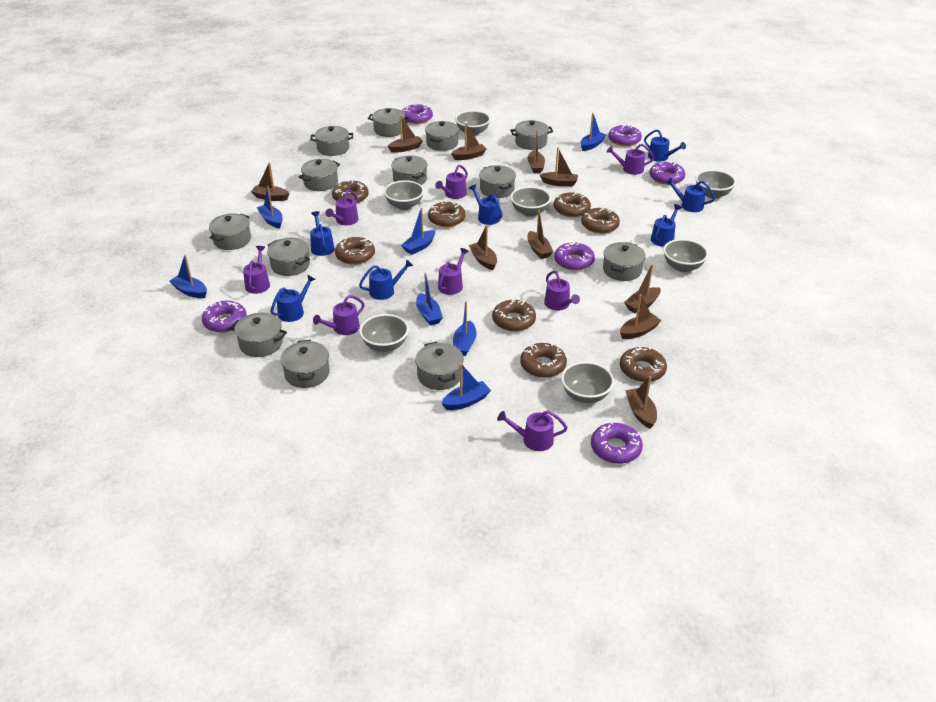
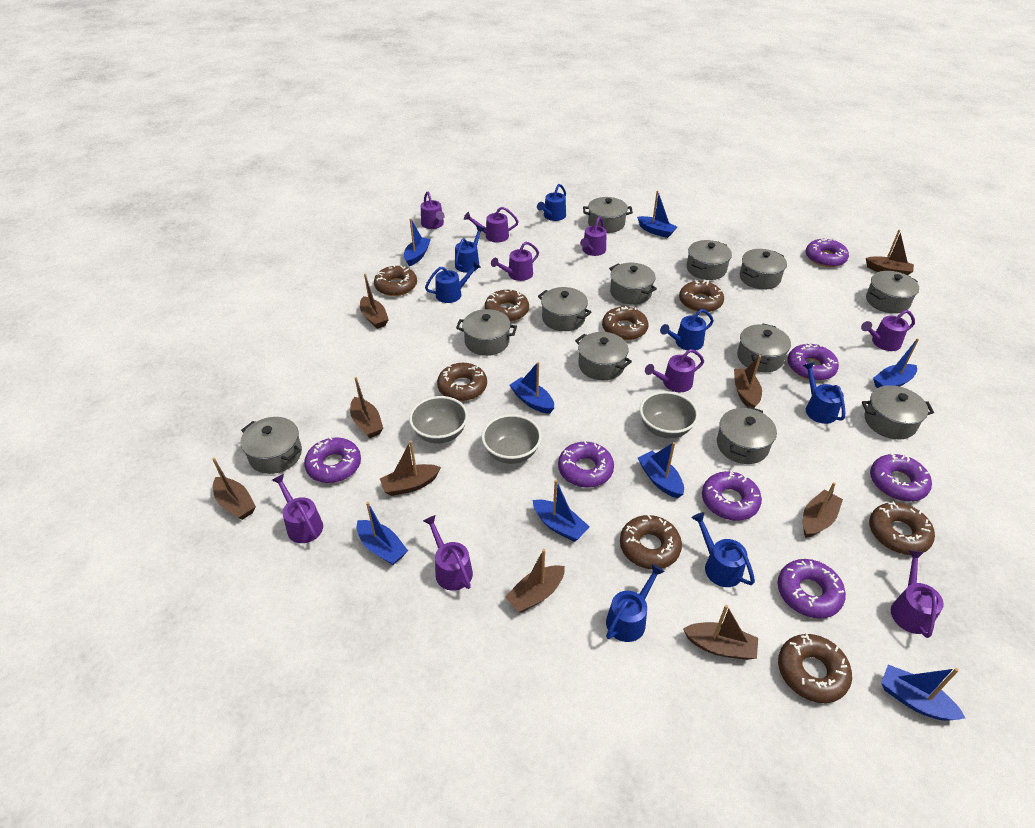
blue boat: 7 -> 8
brown boat: 10 -> 9
grey bowl: 7 -> 3
grey pot: 13 -> 12
purple donut: 6 -> 7
purple watering can: 8 -> 9

